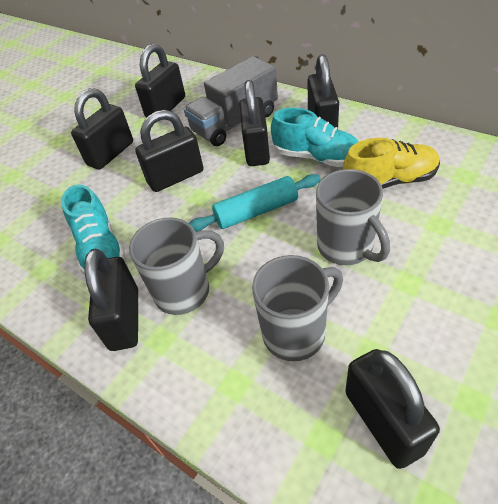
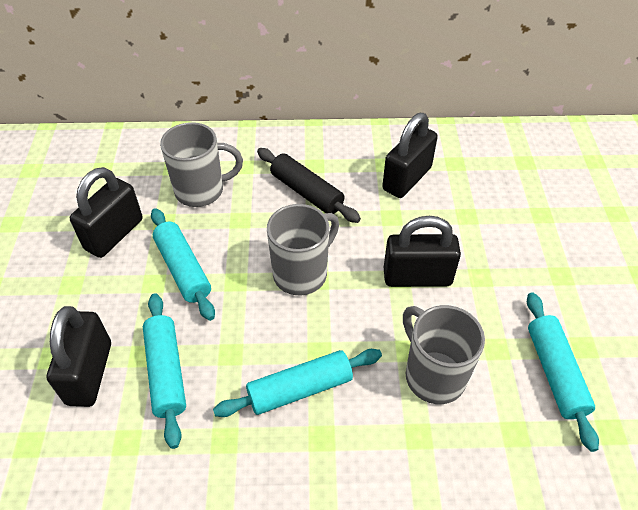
black padlock: 7 -> 4
black rolling pin: 0 -> 1
grey truck: 1 -> 0
turquoise rolling pin: 1 -> 4
turquoise shoe: 2 -> 0
yellow shoe: 1 -> 0

